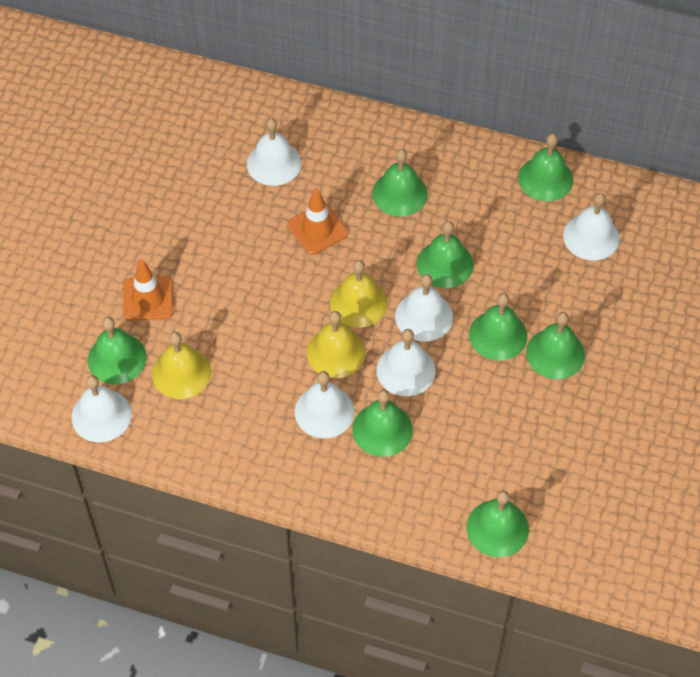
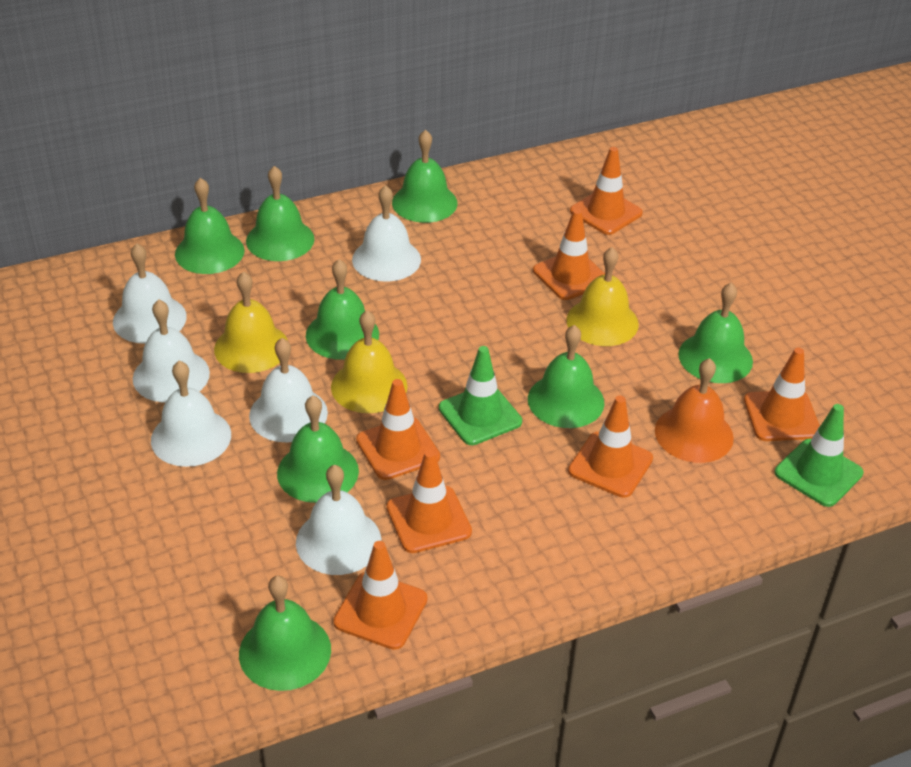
green traffic cone: 0 -> 2
orange bell: 0 -> 1
orange traffic cone: 2 -> 7

